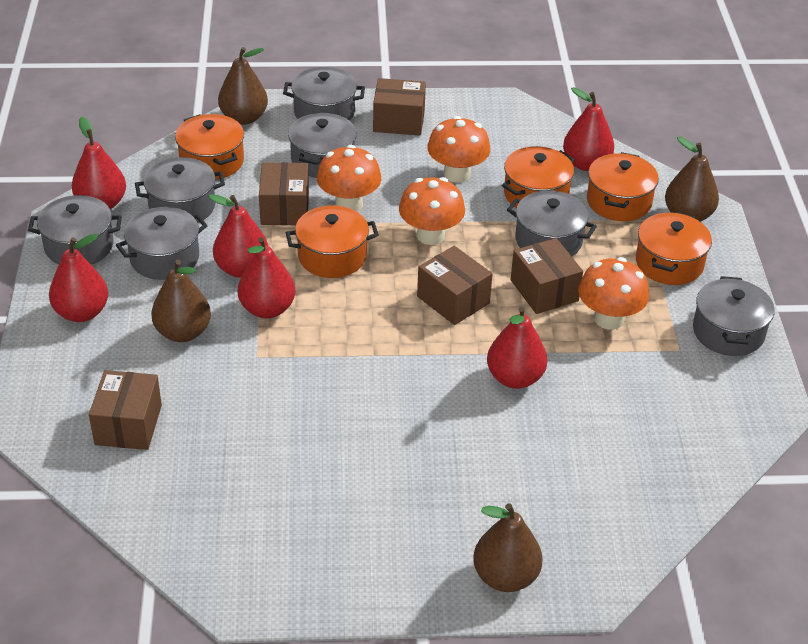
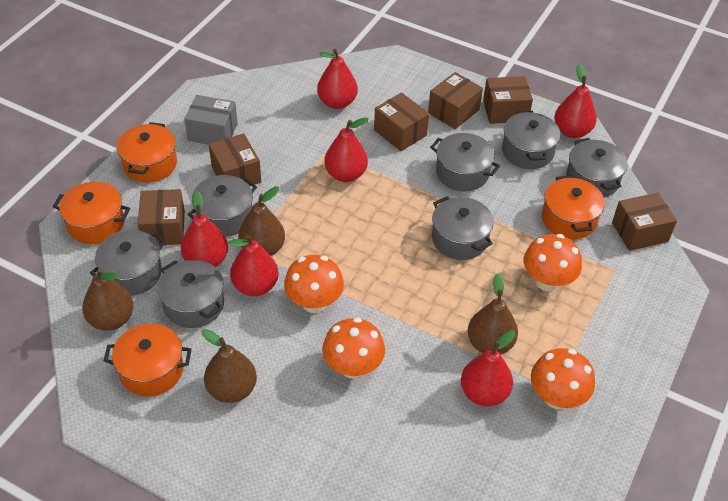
brown box: 5 -> 6
grey box: 0 -> 1
orange pot: 5 -> 4

